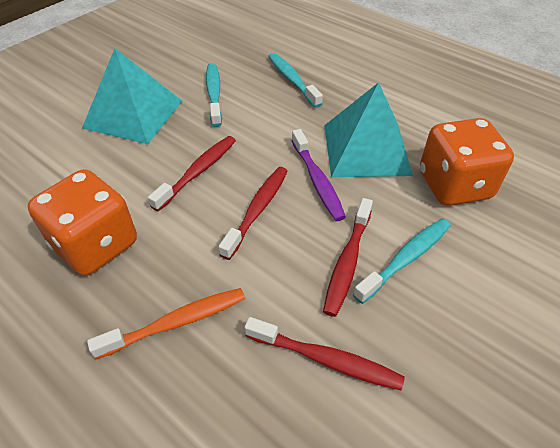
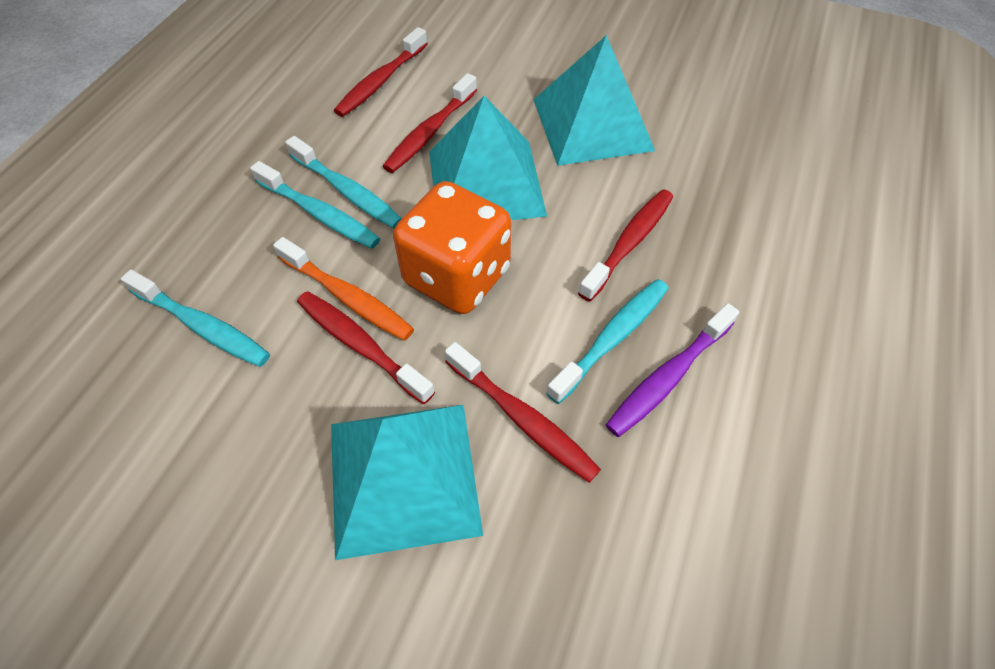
orange dice: 2 -> 1
red toothbrush: 4 -> 5
turquoise pyramid: 2 -> 3
turquoise toothbrush: 3 -> 4

